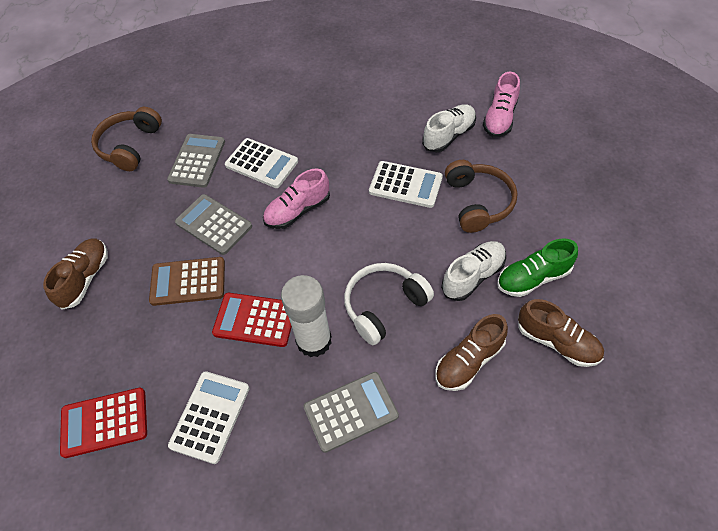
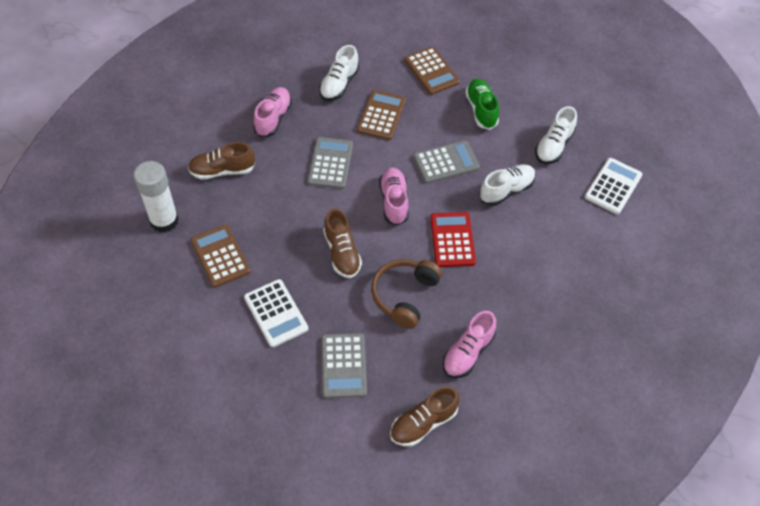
brown calculator: 1 -> 3
brown headphones: 2 -> 1
pink shoe: 2 -> 3
red calculator: 2 -> 1
white calculator: 3 -> 2
white headphones: 1 -> 0
white shoe: 2 -> 3

